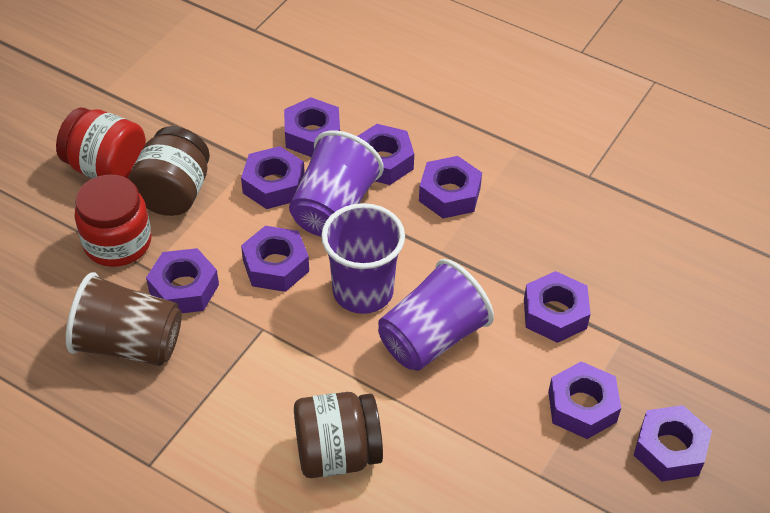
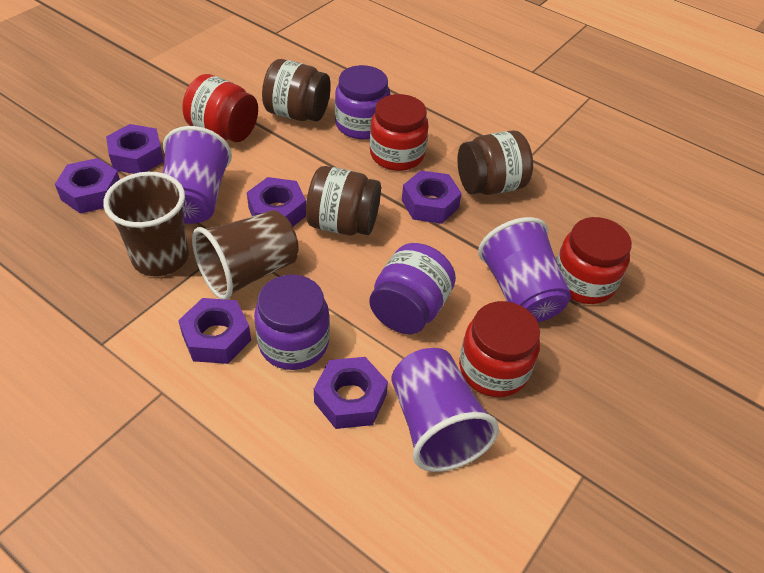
brown cup: 1 -> 2
brown jar: 2 -> 3
purple jar: 0 -> 3
purple nut: 9 -> 6
red jar: 2 -> 4

